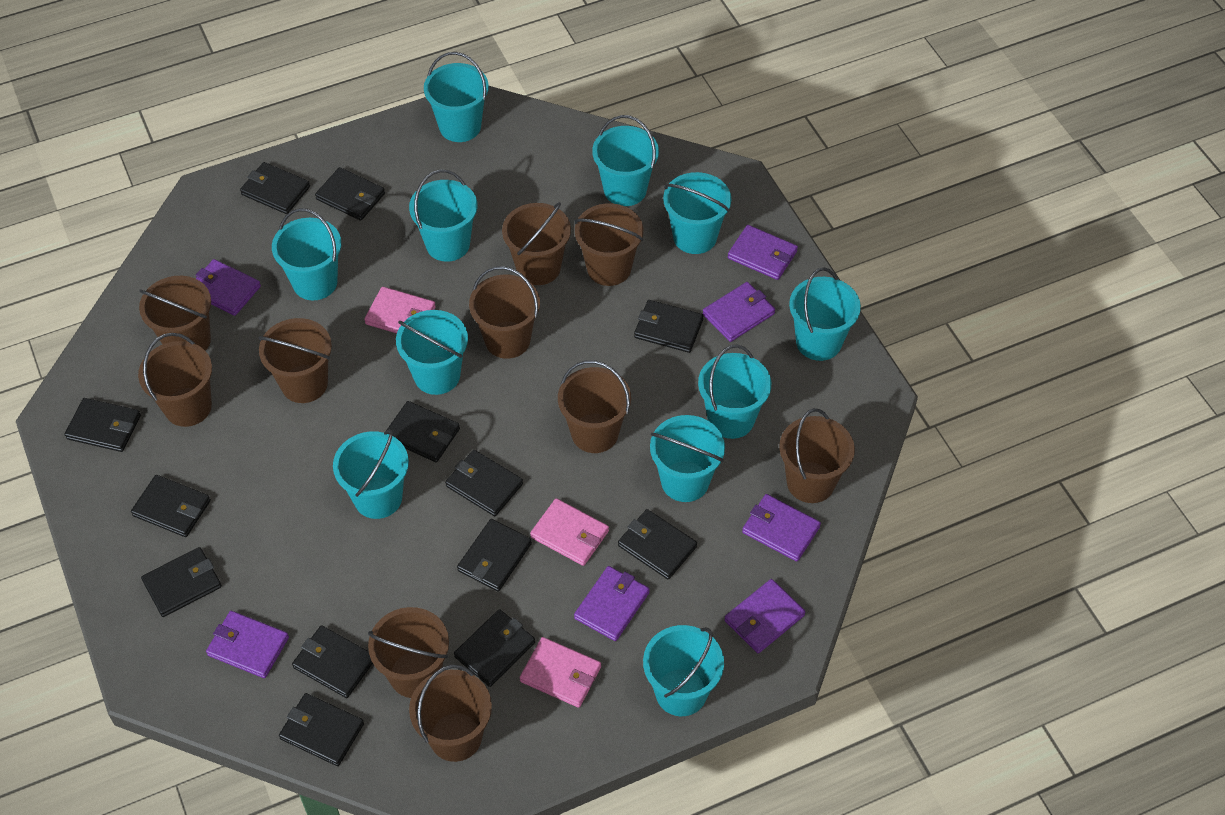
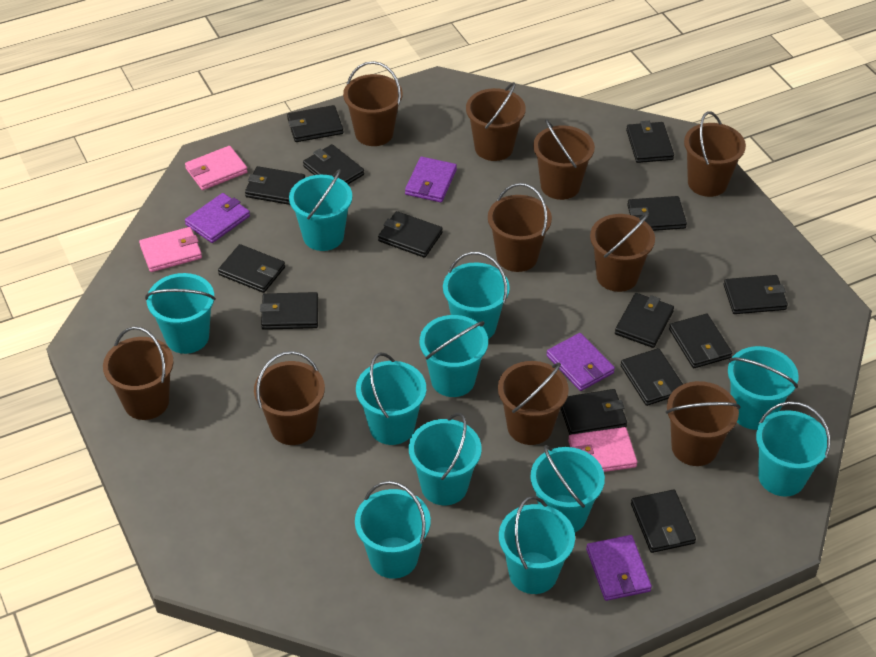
black wallet: 13 -> 14
purple wallet: 7 -> 4

